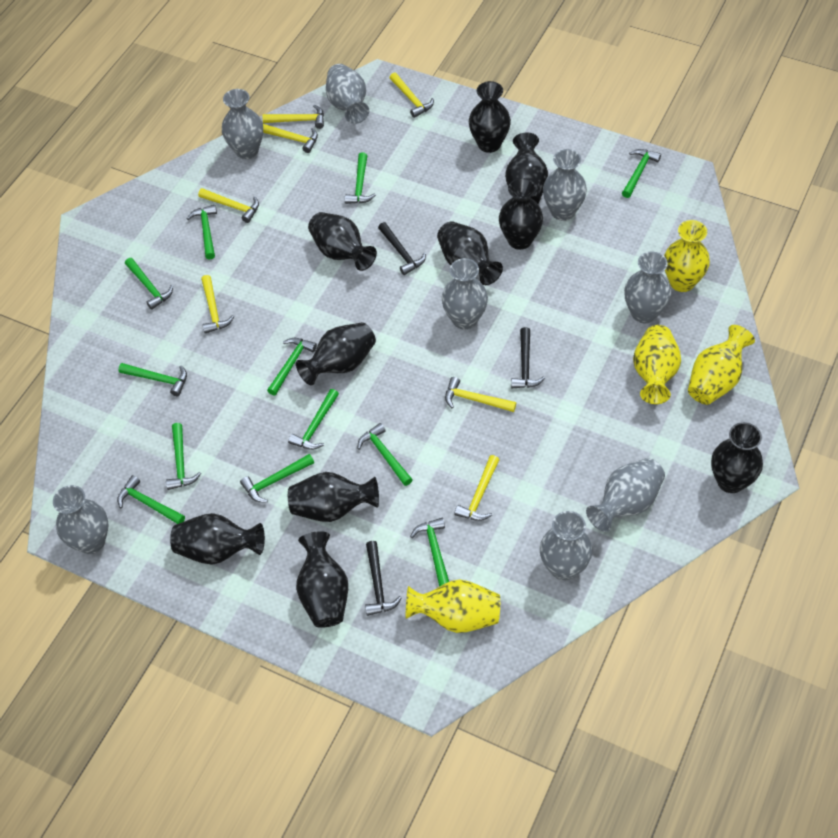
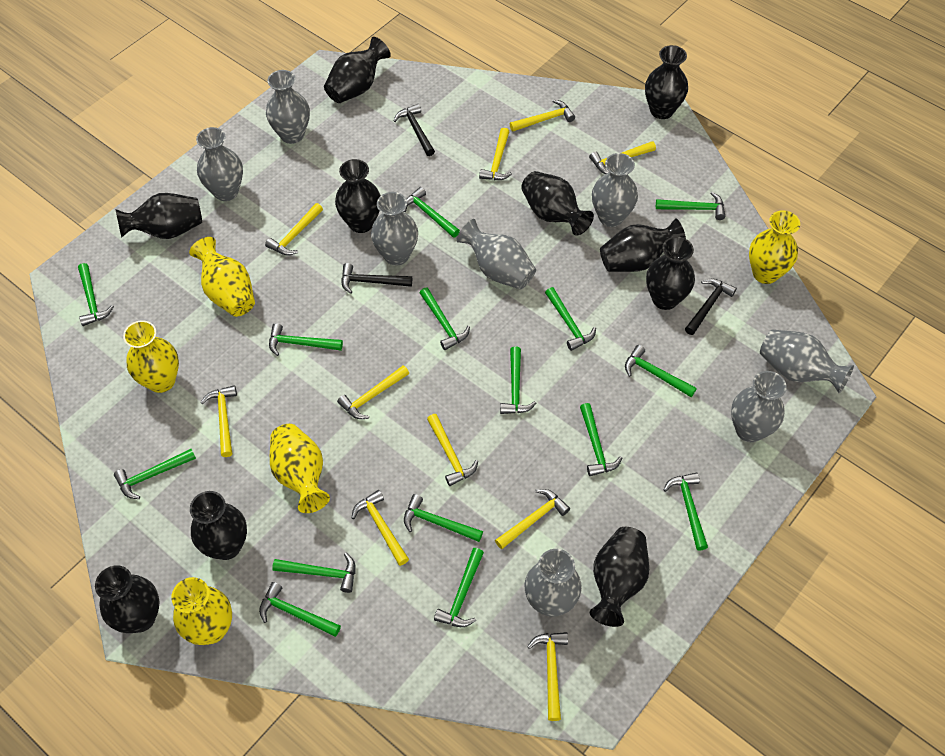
green hammer: 12 -> 15
yellow hammer: 7 -> 10
yellow vase: 4 -> 5

